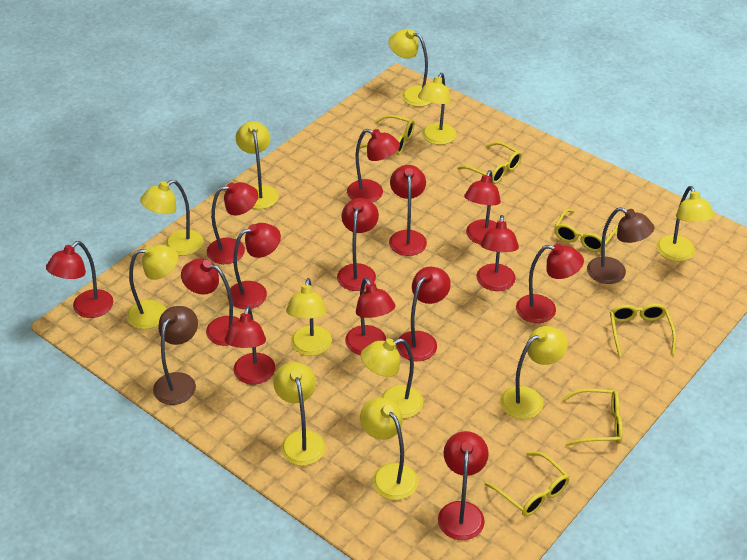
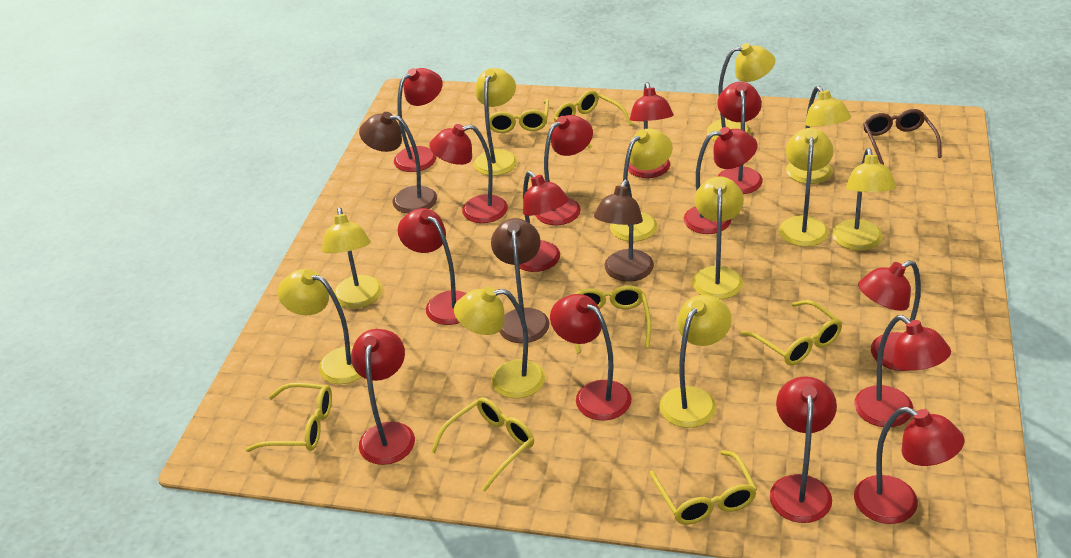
brown glasses: 0 -> 1
brown lamp: 2 -> 3
yellow glasses: 6 -> 7

